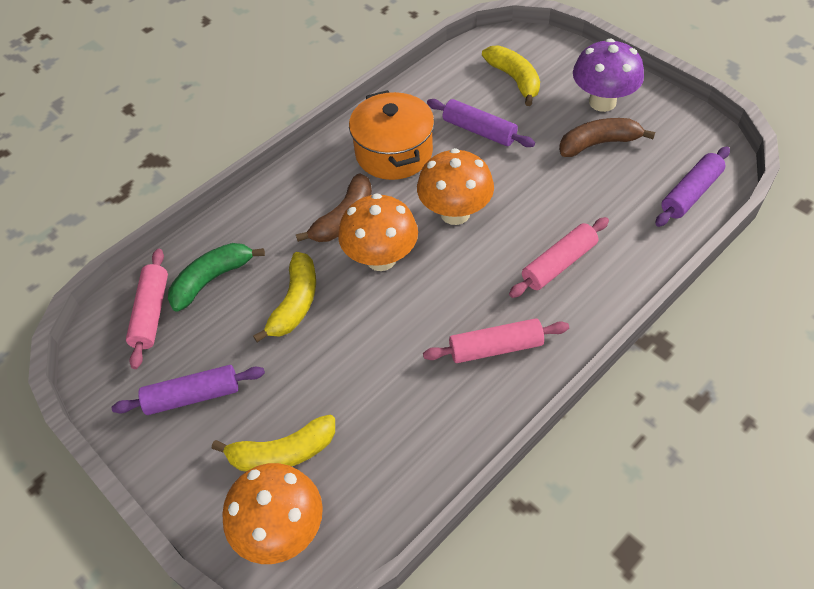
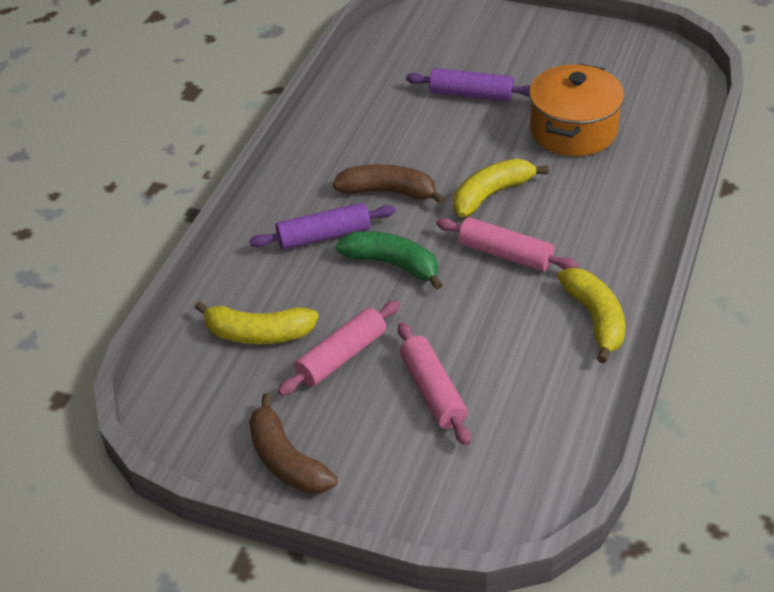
orange mushroom: 3 -> 0
purple mushroom: 1 -> 0
purple rolling pin: 3 -> 2

